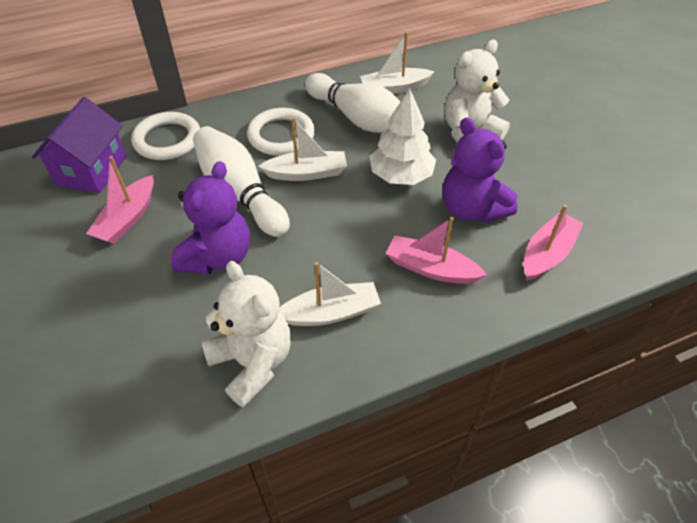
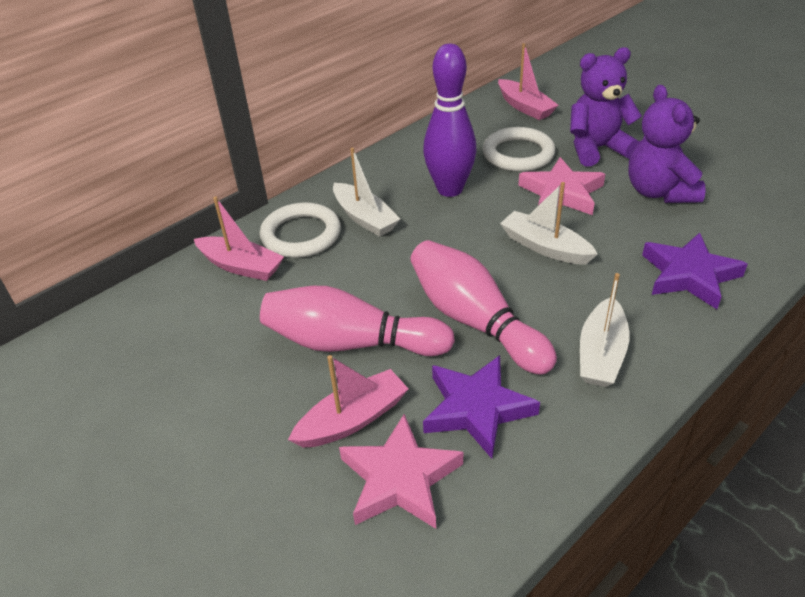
pink bowling pin: 0 -> 2
pink star: 0 -> 2
purple bowling pin: 0 -> 1
purple house: 1 -> 0
purple star: 0 -> 2
white bowling pin: 2 -> 0
white teddy bear: 2 -> 0
white tree: 1 -> 0

